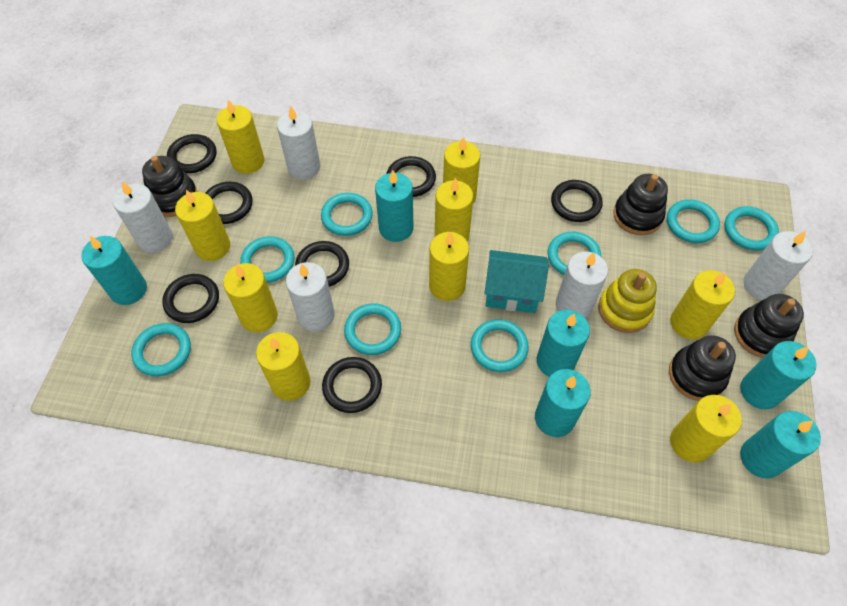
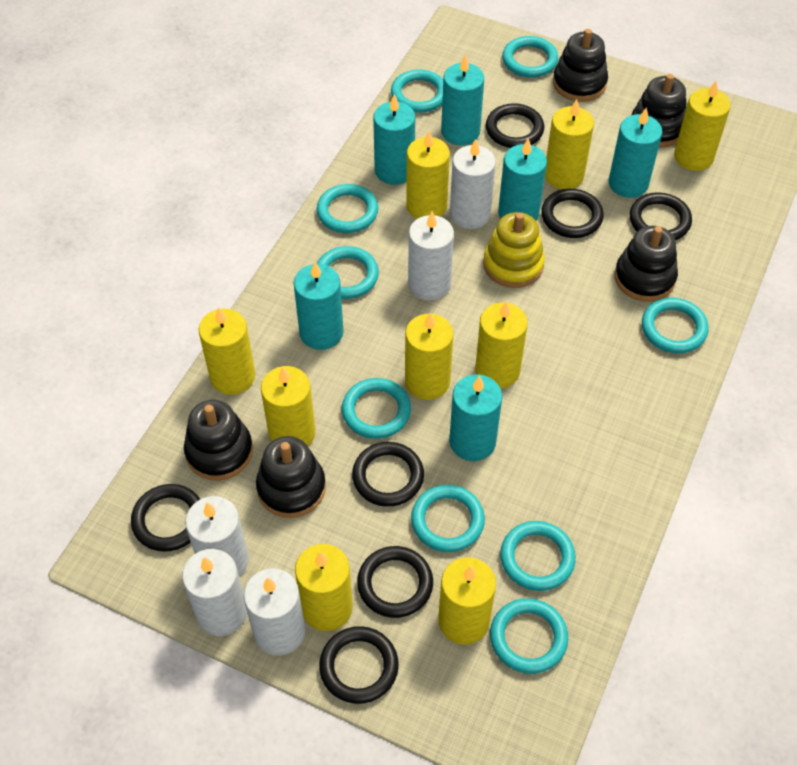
black stacking toy: 4 -> 5
turquoise house: 1 -> 0
turquoise ring: 8 -> 9

